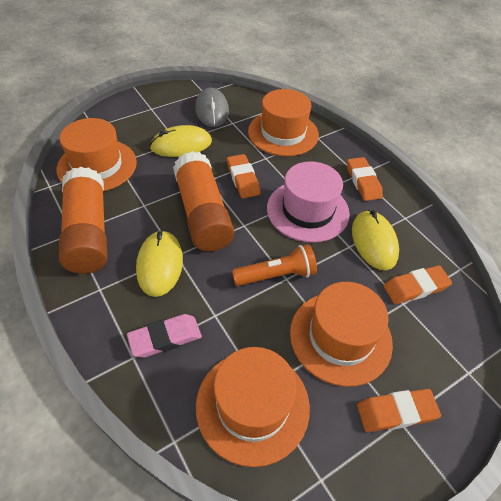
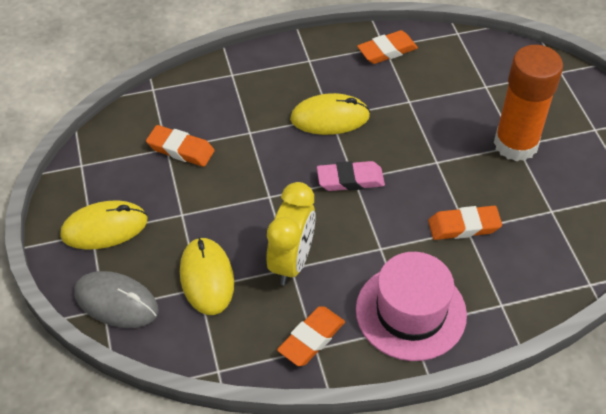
orange flashlight: 1 -> 0
orange glue stick: 2 -> 1
orange hat: 4 -> 0
yellow clock: 0 -> 1

